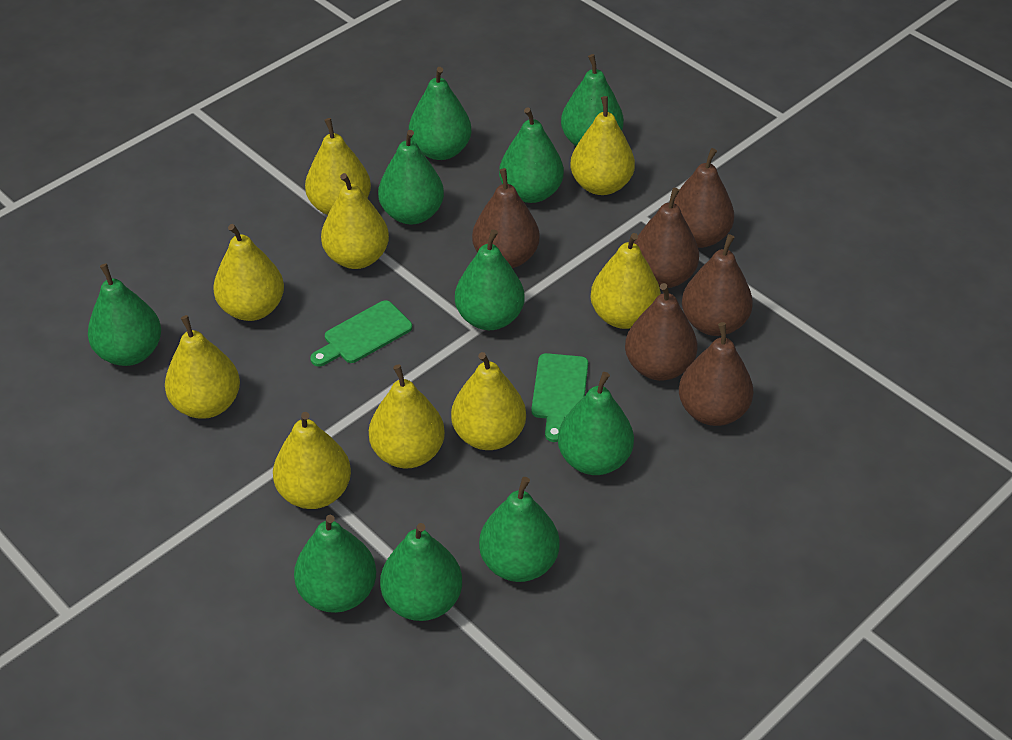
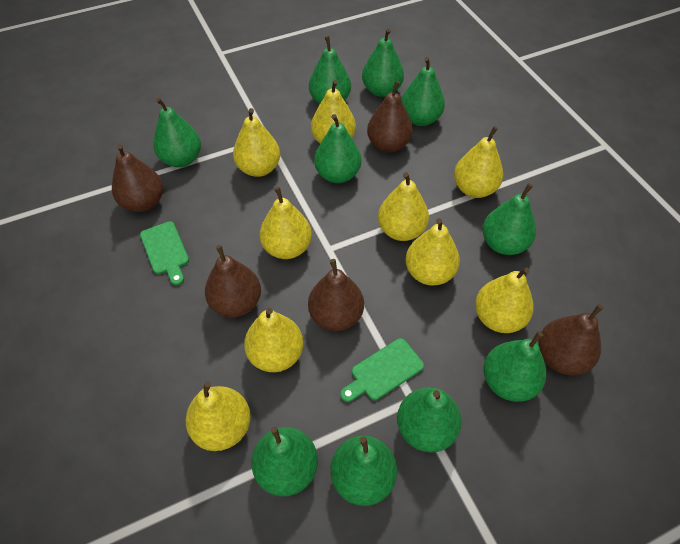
brown pear: 6 -> 5

